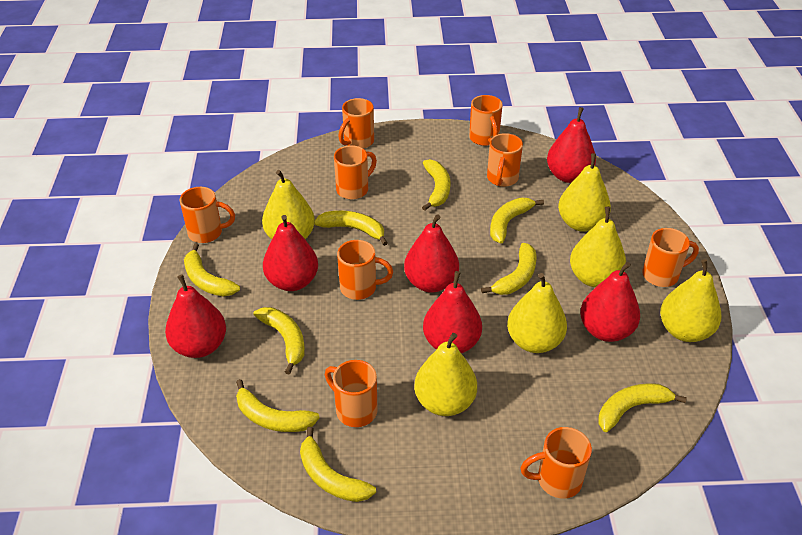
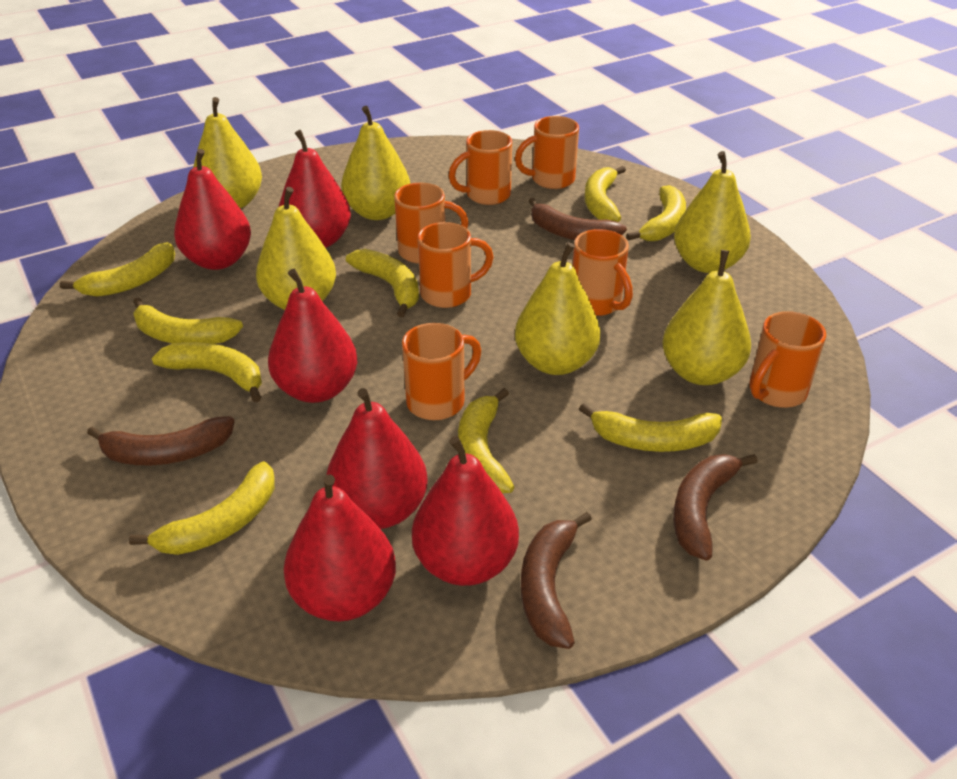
brown banana: 0 -> 4
orange mug: 9 -> 7

